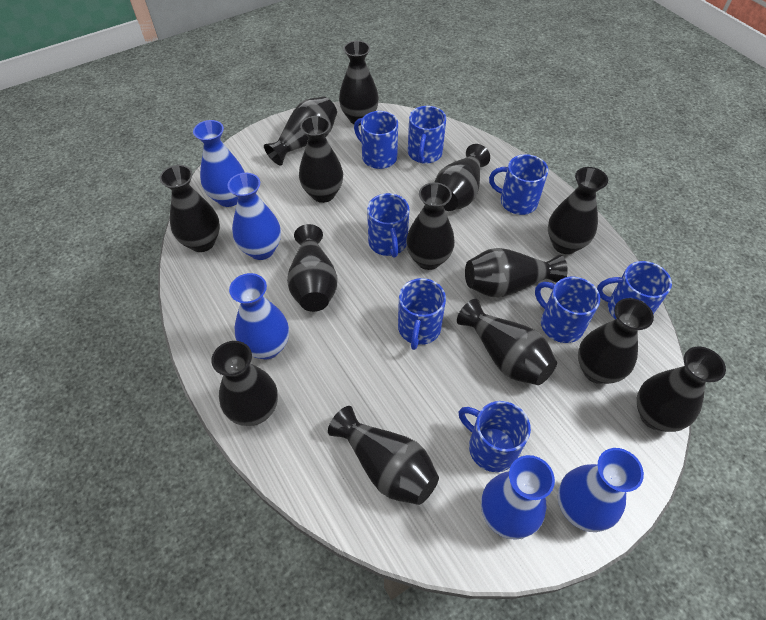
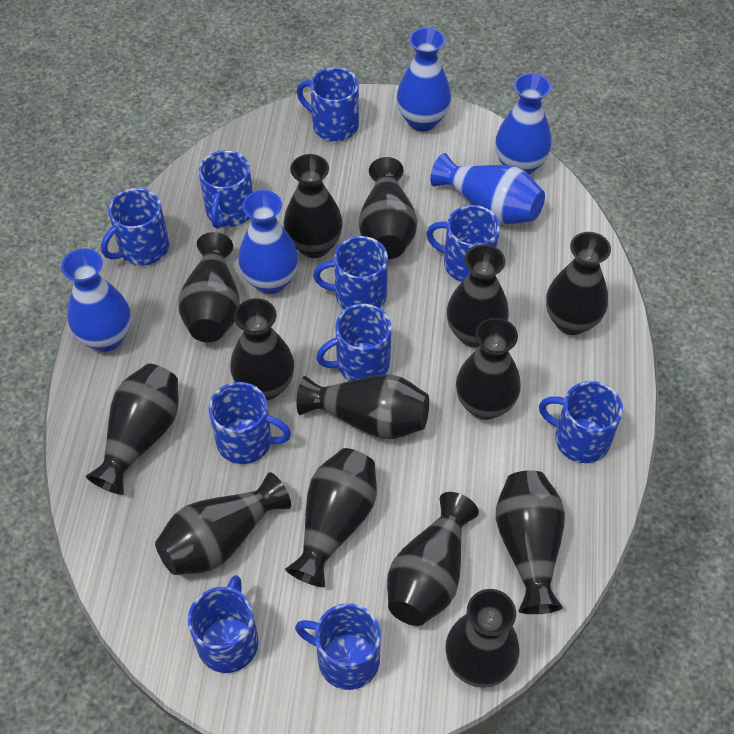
blue mug: 8 -> 10

